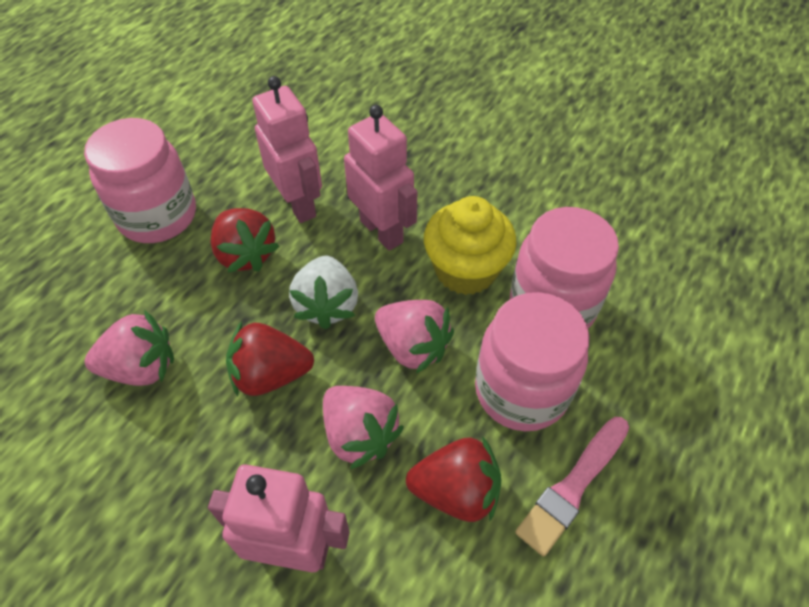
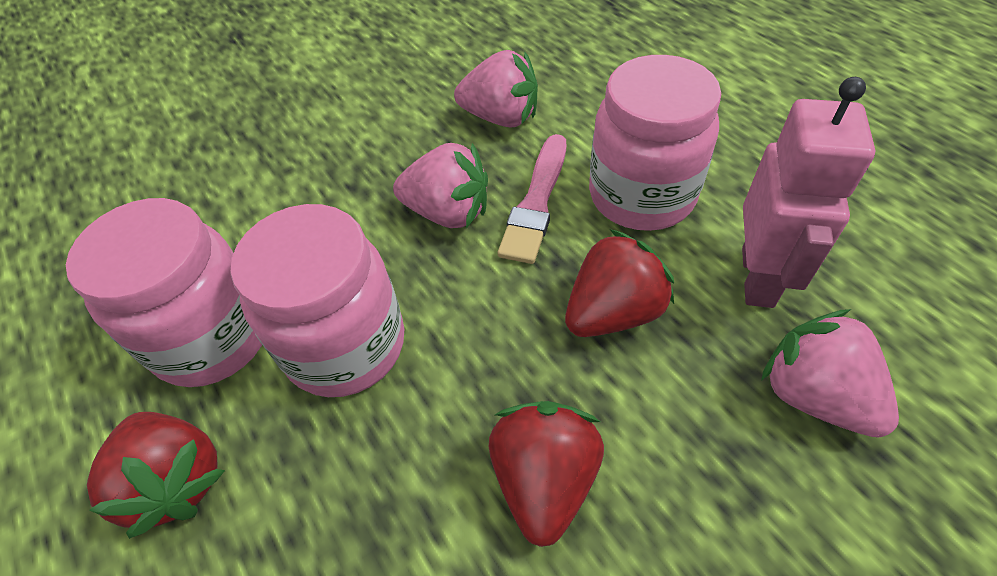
pink robot: 3 -> 1
white strawberry: 1 -> 0
yellow cupcake: 1 -> 0

